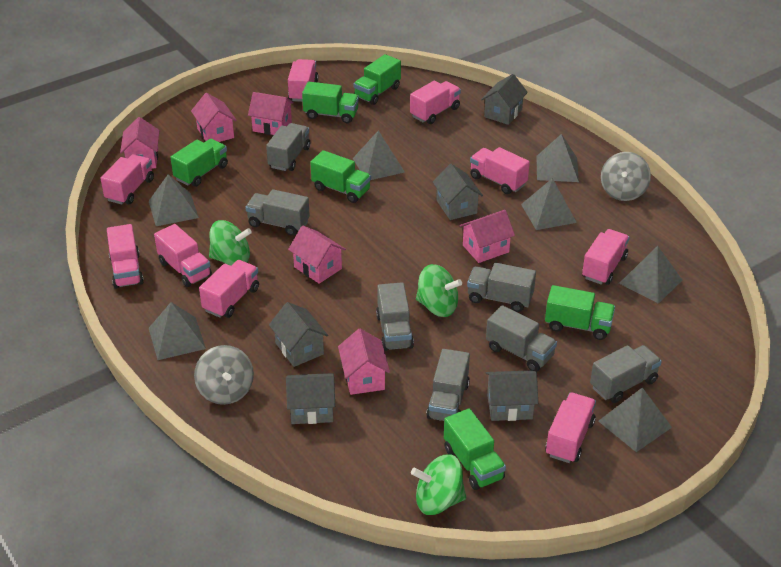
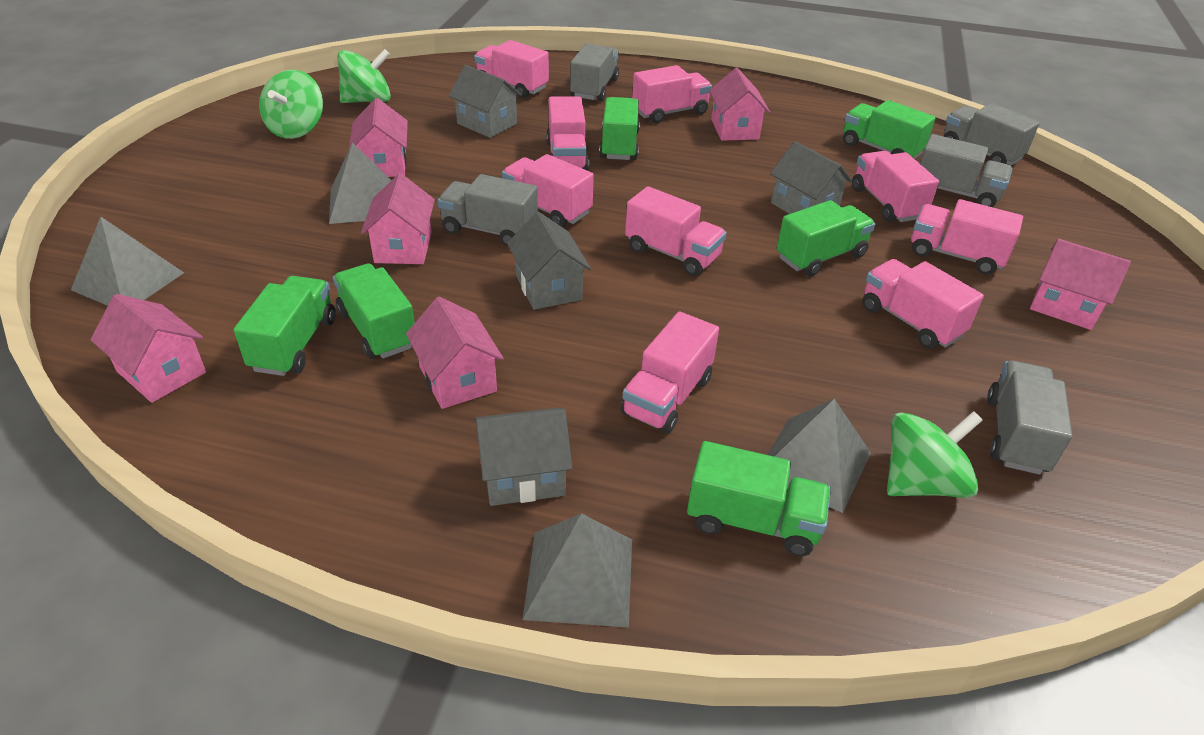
grey house: 5 -> 4
grey pyramid: 7 -> 4
grey spinning top: 2 -> 0
grey truck: 7 -> 5

